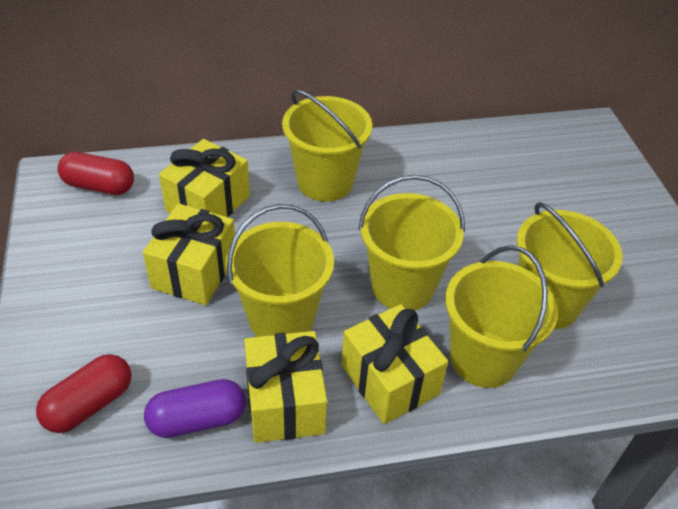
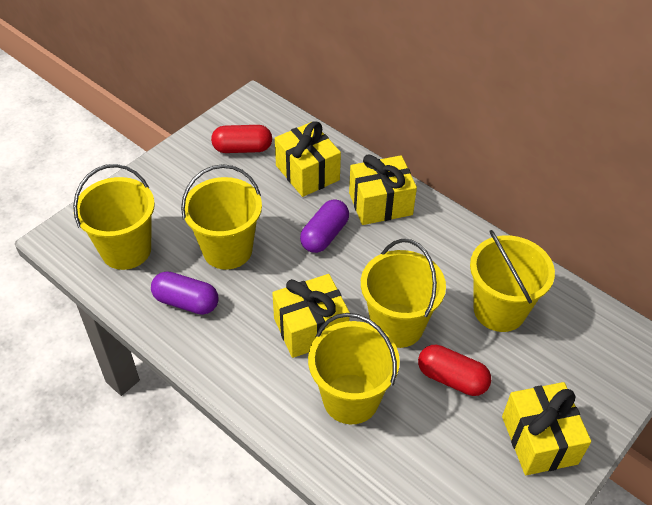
purple capsule: 1 -> 2

